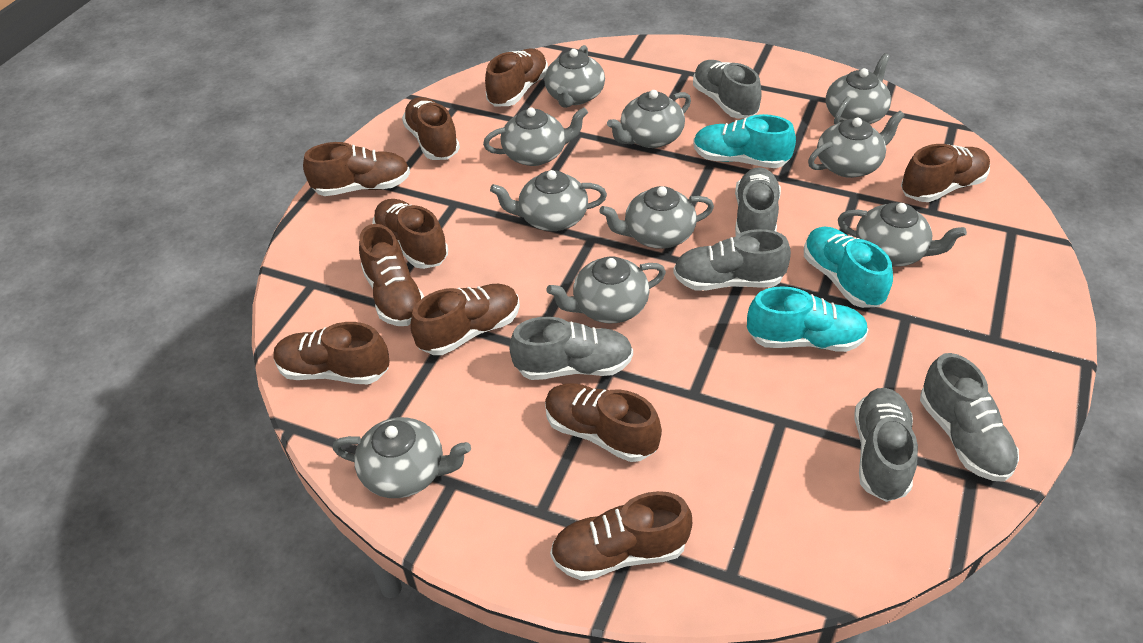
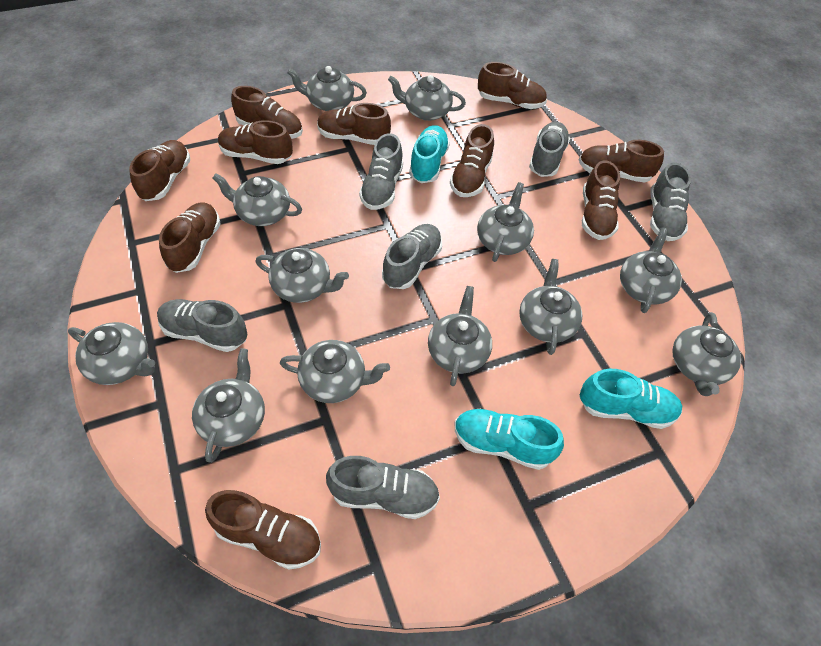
grey teapot: 10 -> 12

